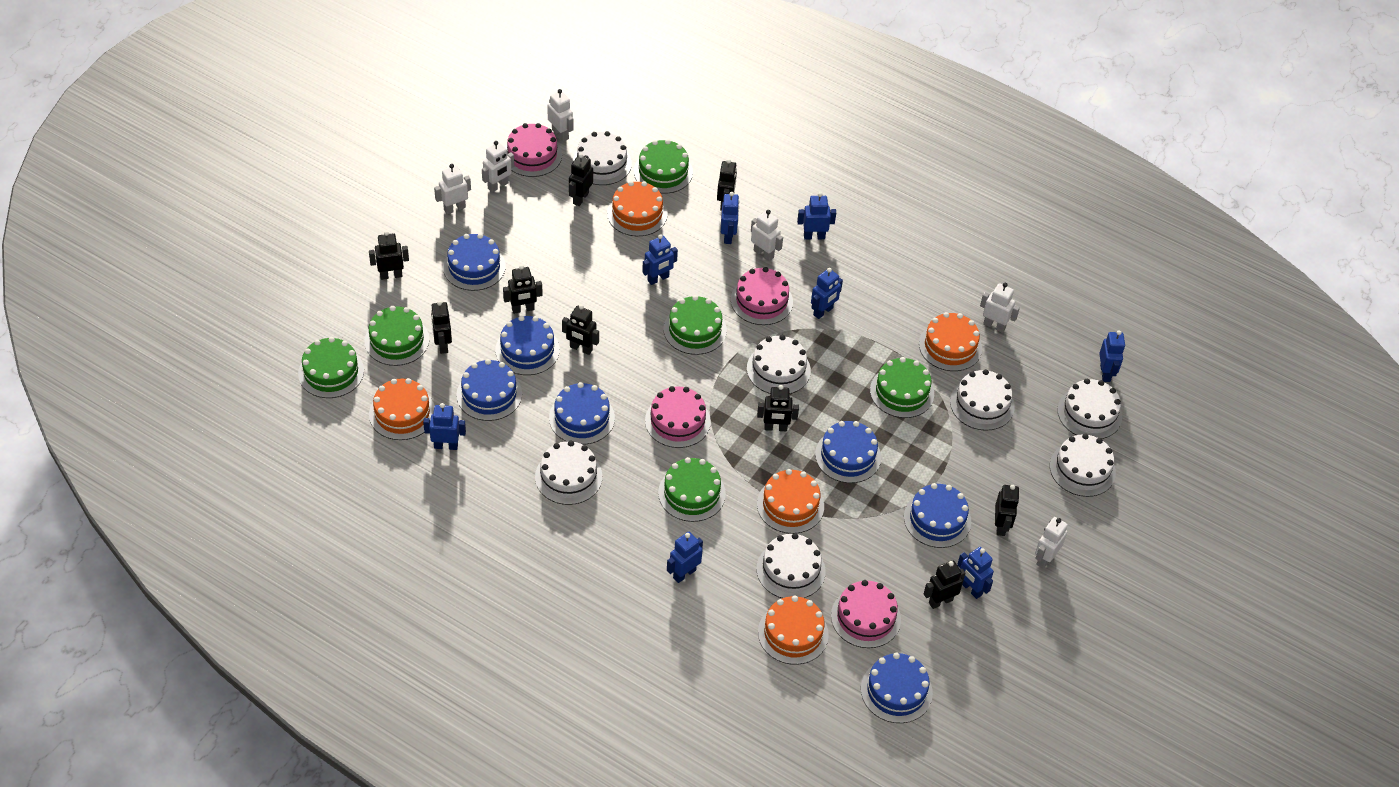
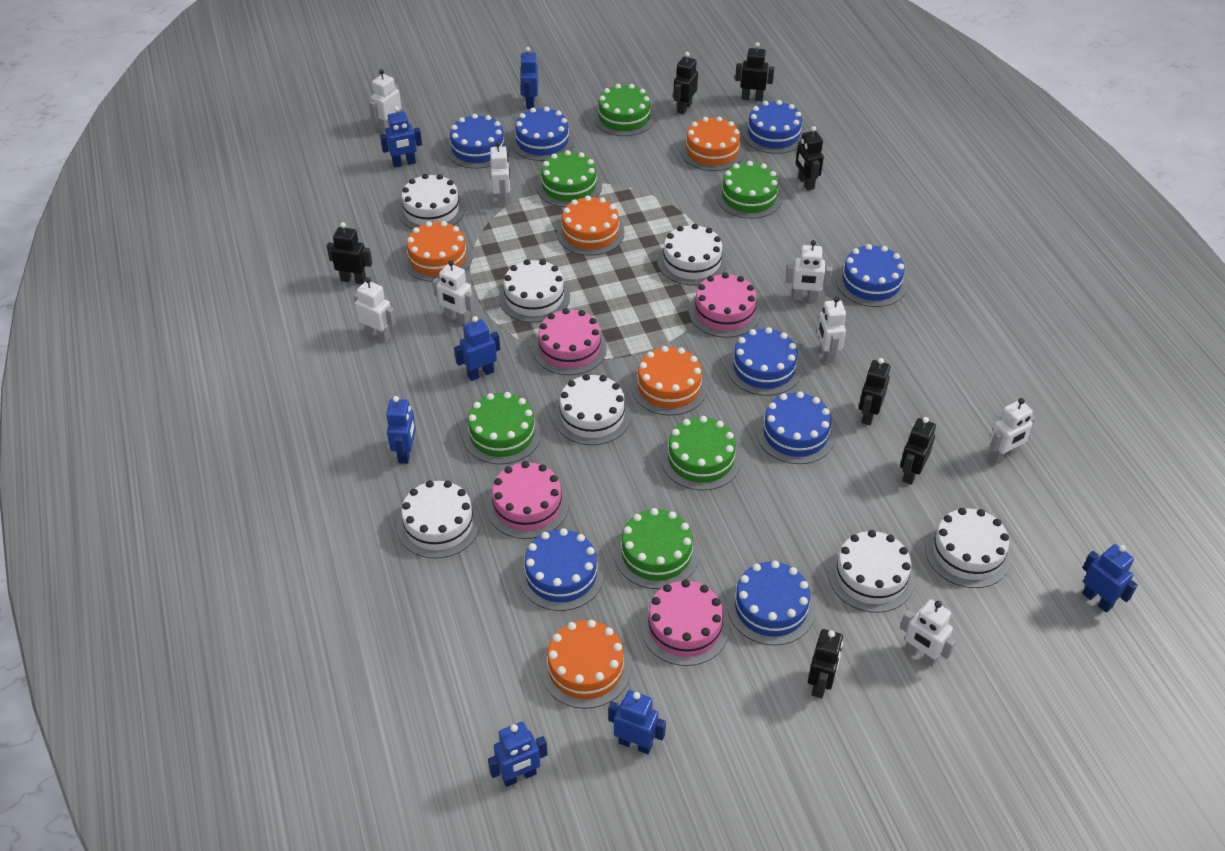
black robot: 9 -> 7
blue cake: 7 -> 8
blue robot: 8 -> 7
white robot: 6 -> 8

